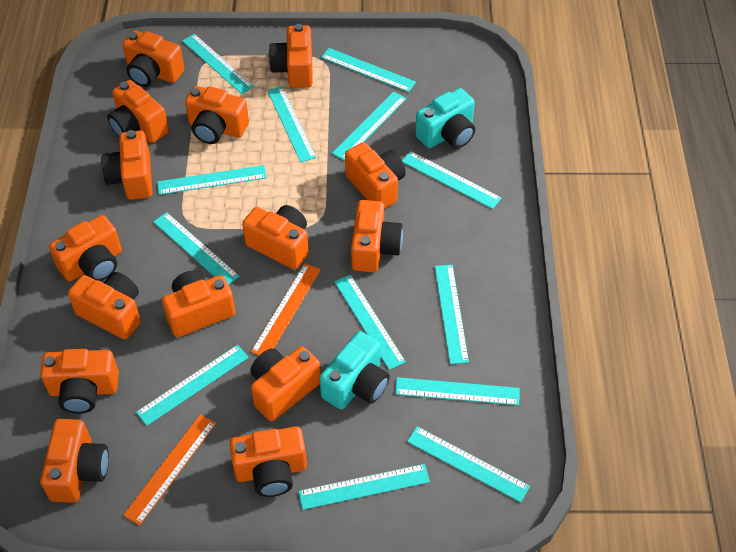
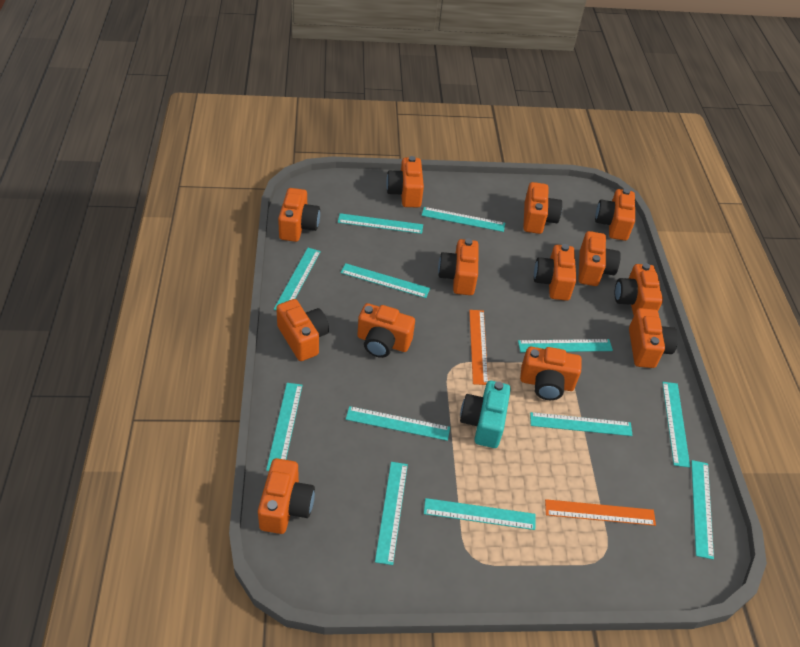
orange camera: 15 -> 13
turquoise camera: 2 -> 1
turquoise ruler: 13 -> 12

